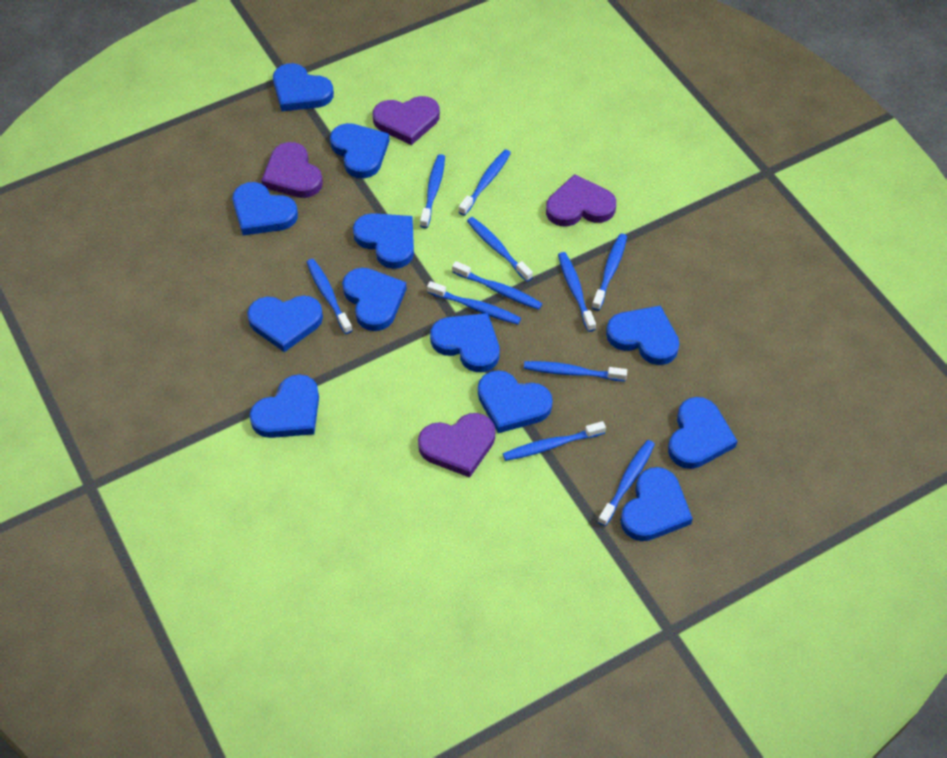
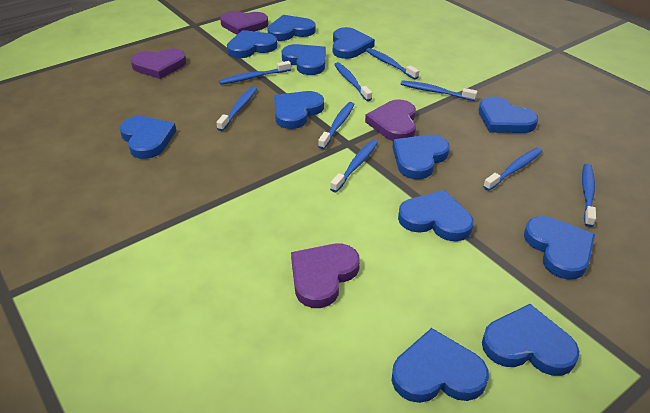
blue toothbrush: 11 -> 9

